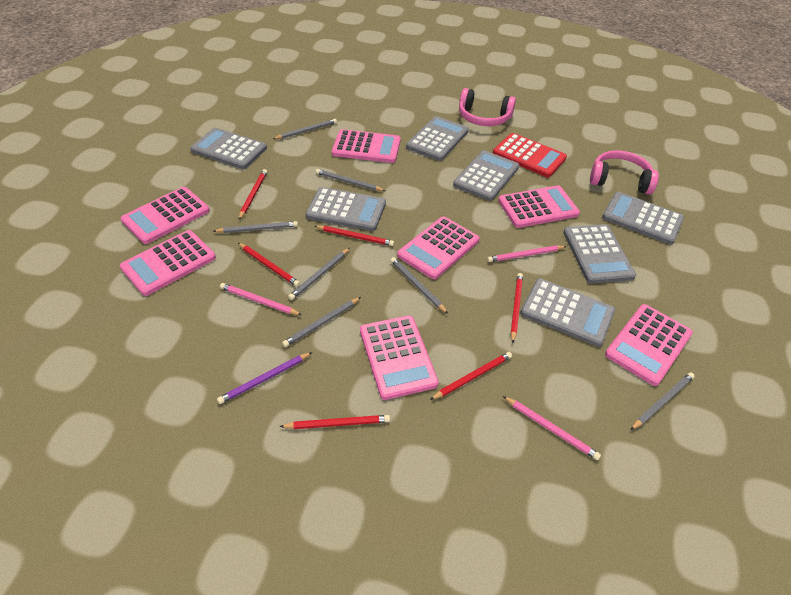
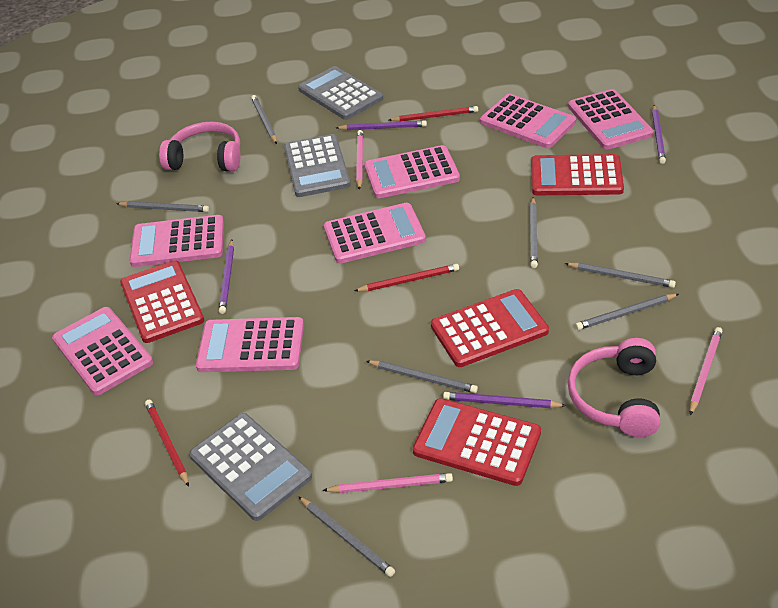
grey calculator: 7 -> 3
purple pencil: 1 -> 4
red calculator: 1 -> 4
red pencil: 6 -> 3

